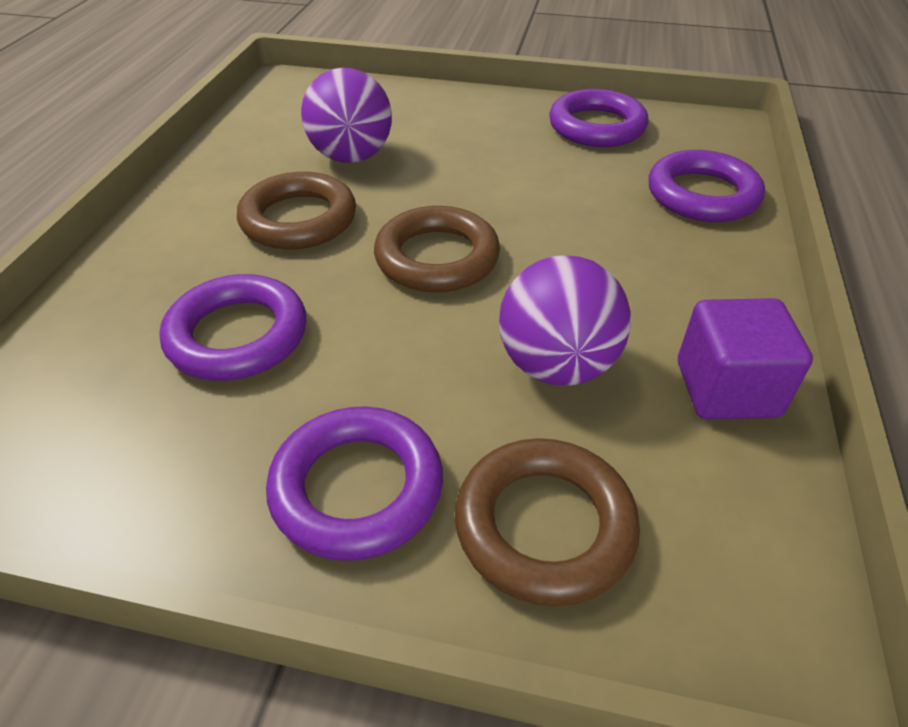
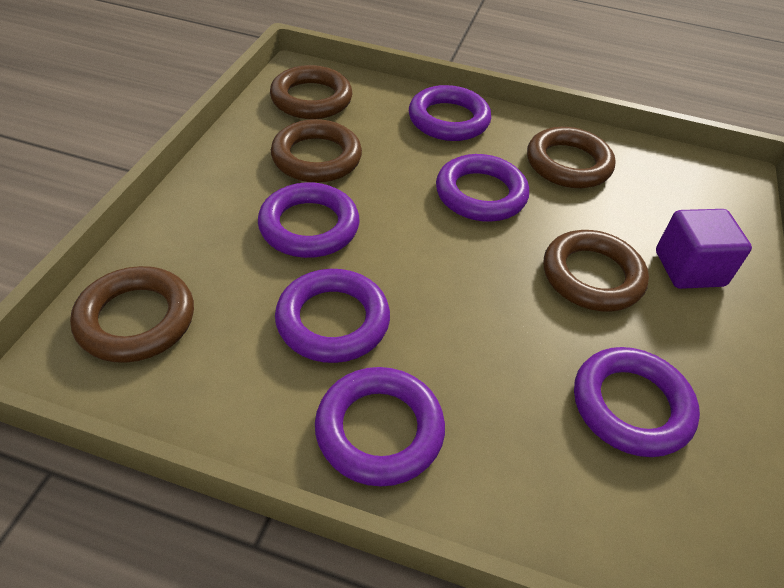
brown ring: 3 -> 5
purple ball: 2 -> 0
purple ring: 4 -> 6

